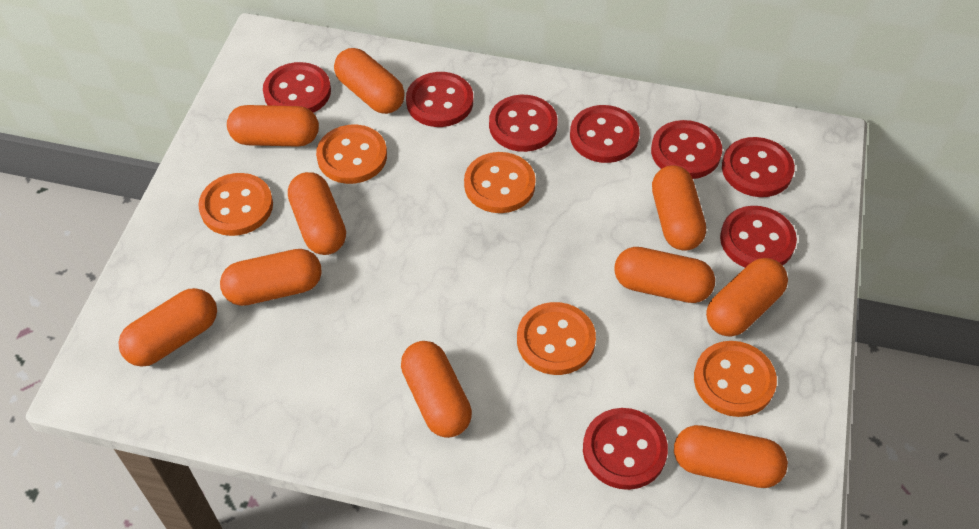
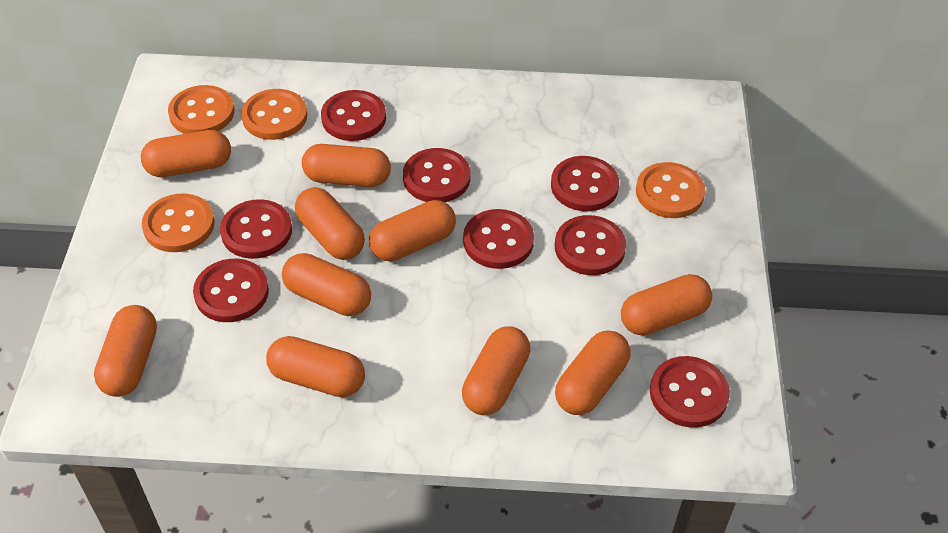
orange button: 5 -> 4

